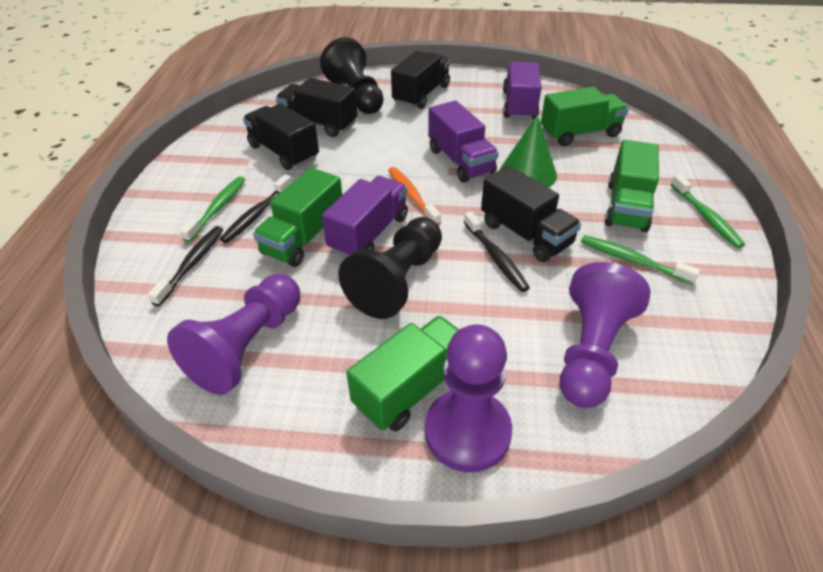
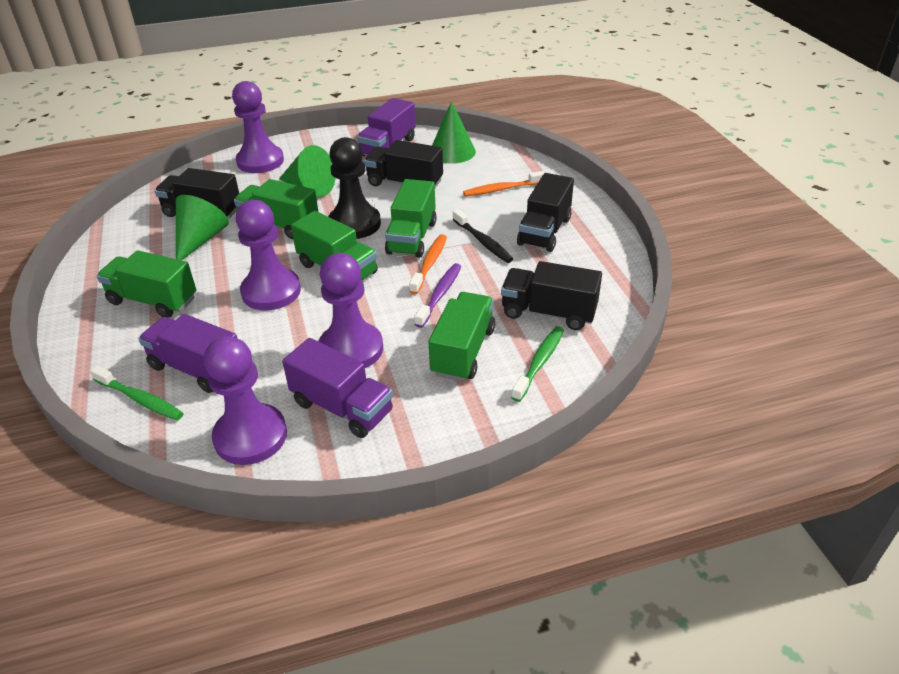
black pawn: 2 -> 1
black toothbrush: 3 -> 1
green cone: 1 -> 3
green toothbrush: 3 -> 2
green truck: 4 -> 5
orange toothbrush: 1 -> 2
purple pawn: 3 -> 4
purple toothbrush: 0 -> 1

